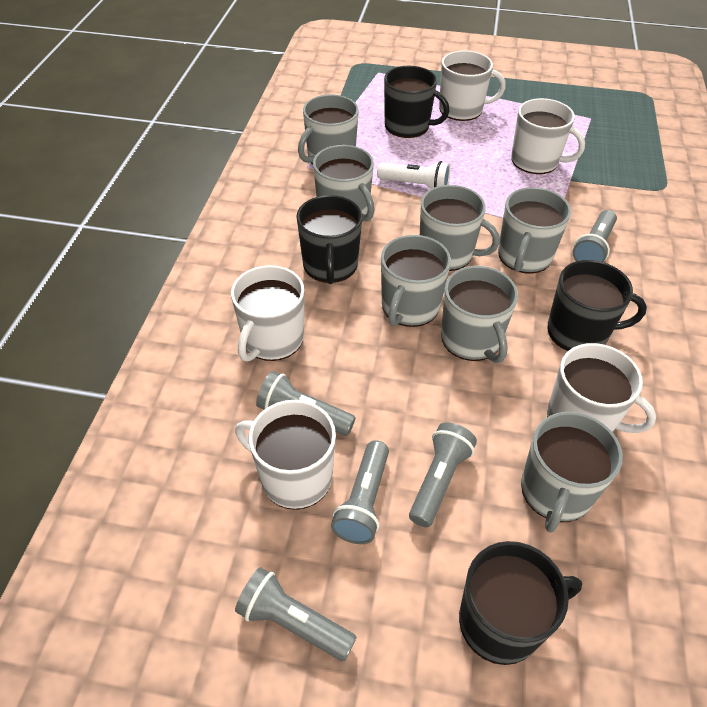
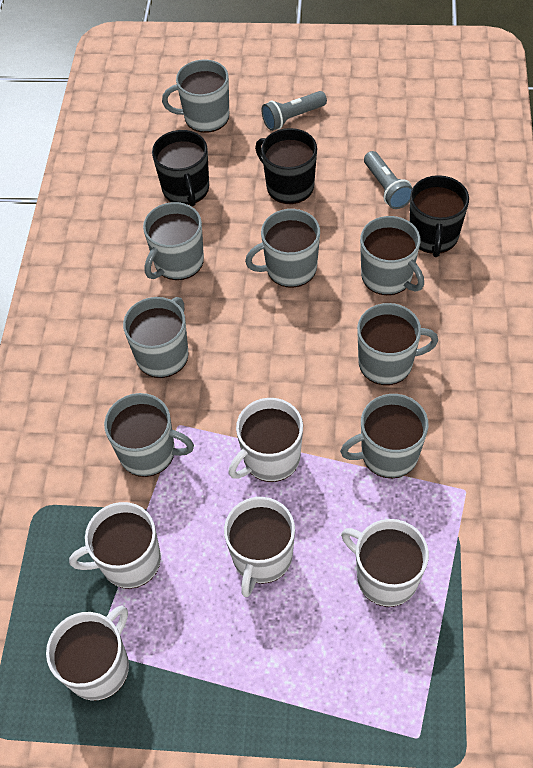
black mug: 4 -> 3
grey flashlight: 5 -> 2
grey mug: 7 -> 8
white flashlight: 1 -> 0

